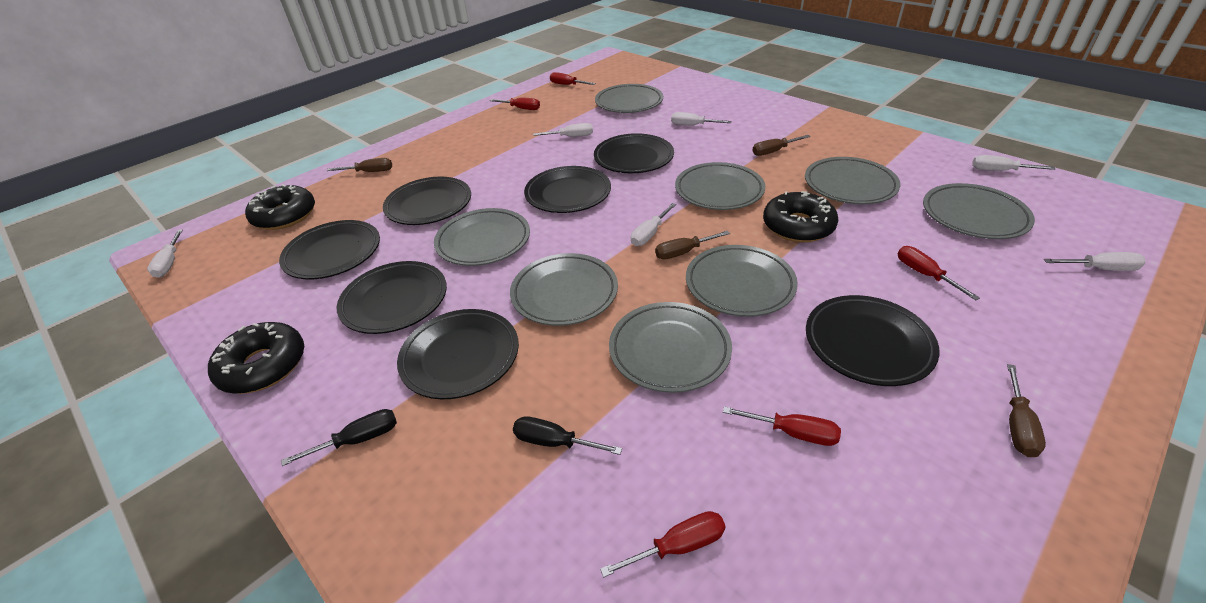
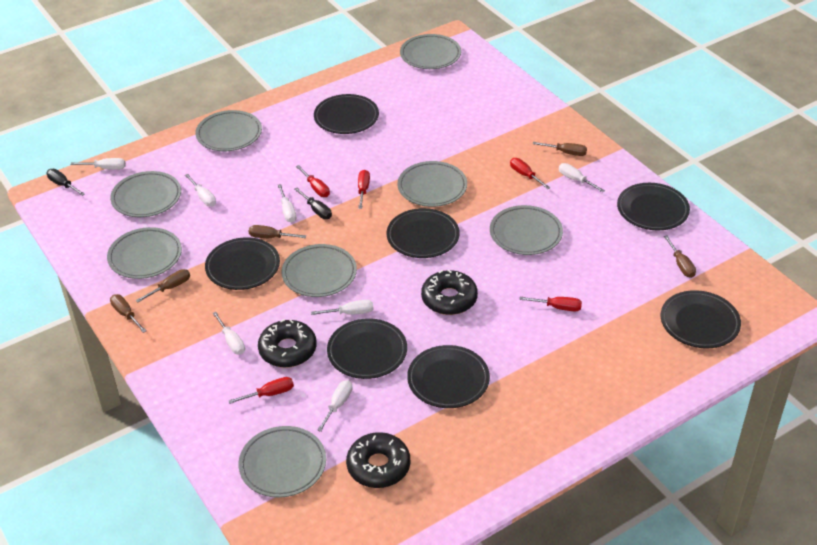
brown screwdriver: 4 -> 5
white screwdriver: 6 -> 7

